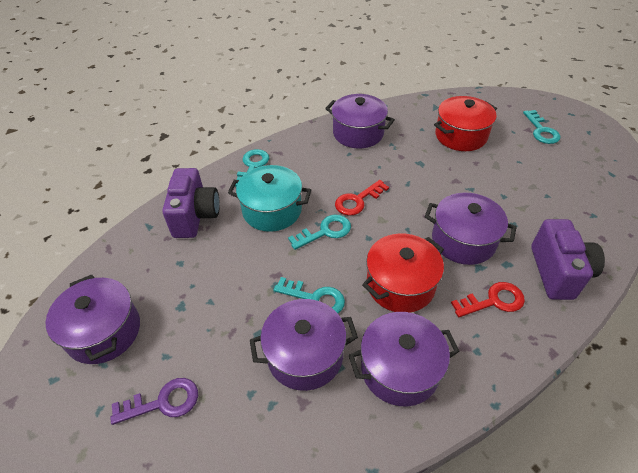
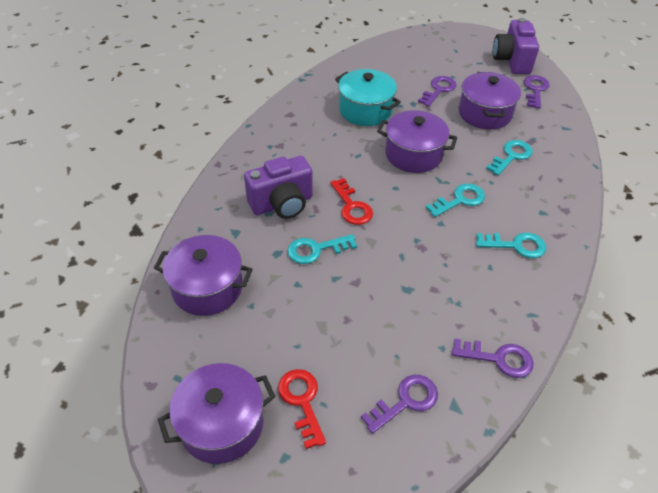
purple key: 1 -> 4
purple pot: 5 -> 4
red pot: 2 -> 0

